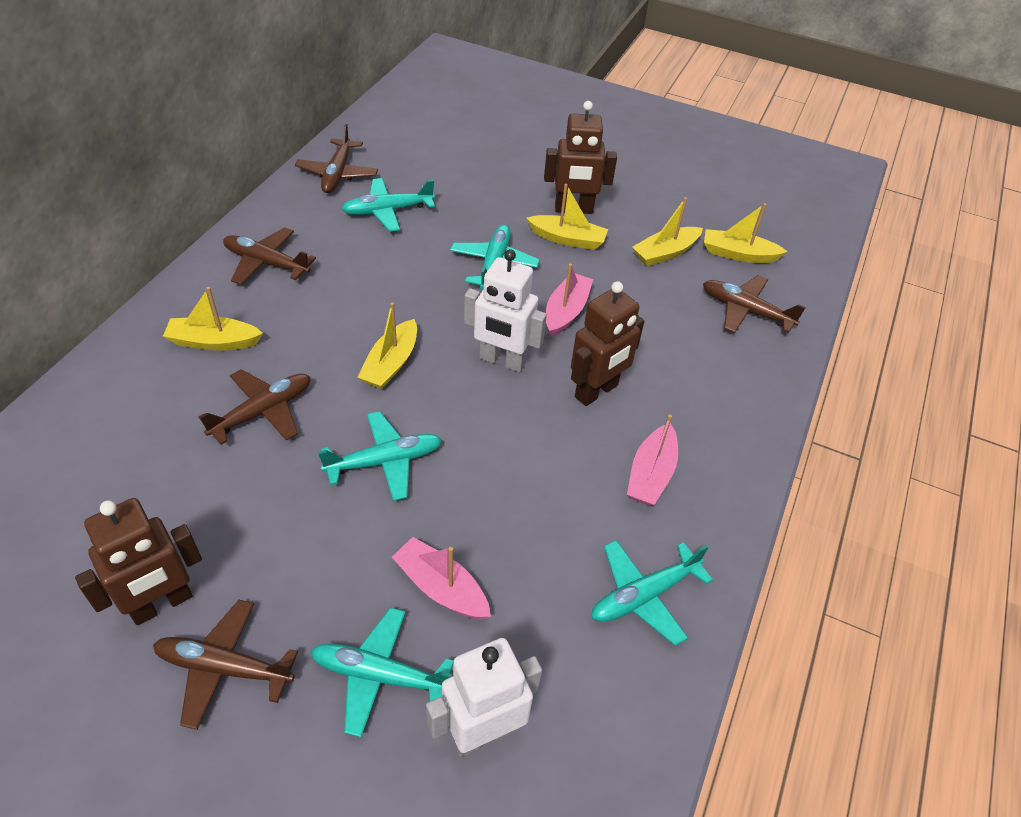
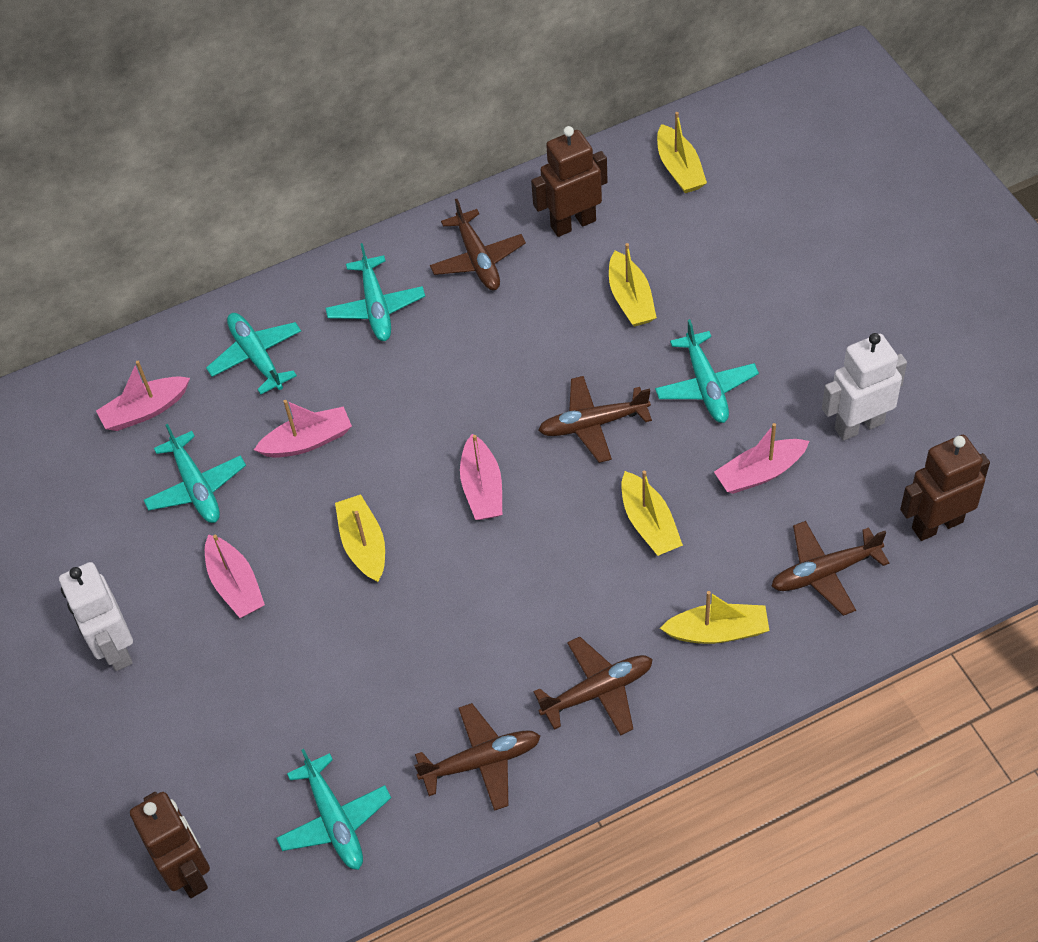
pink boat: 3 -> 5

